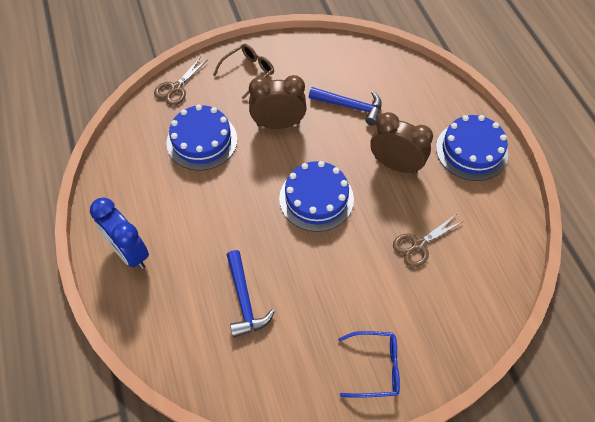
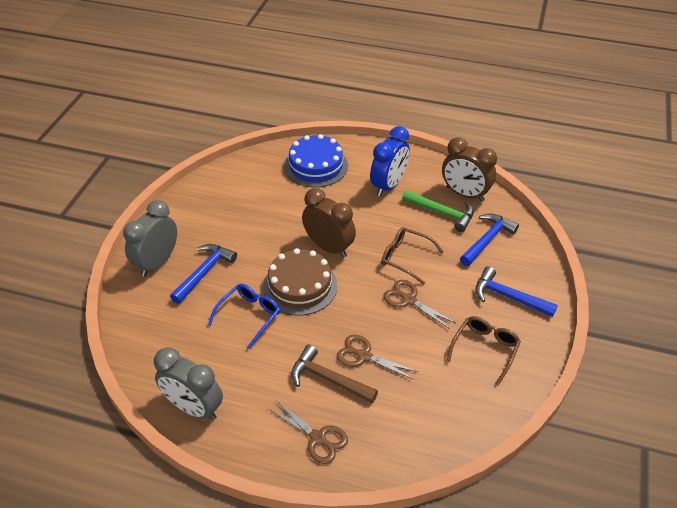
blue cake: 3 -> 1
blue hammer: 2 -> 3
brown cake: 0 -> 1
brown glasses: 1 -> 2
brown hammer: 0 -> 1
brown scissors: 2 -> 3
green hammer: 0 -> 1
grey clock: 0 -> 2

